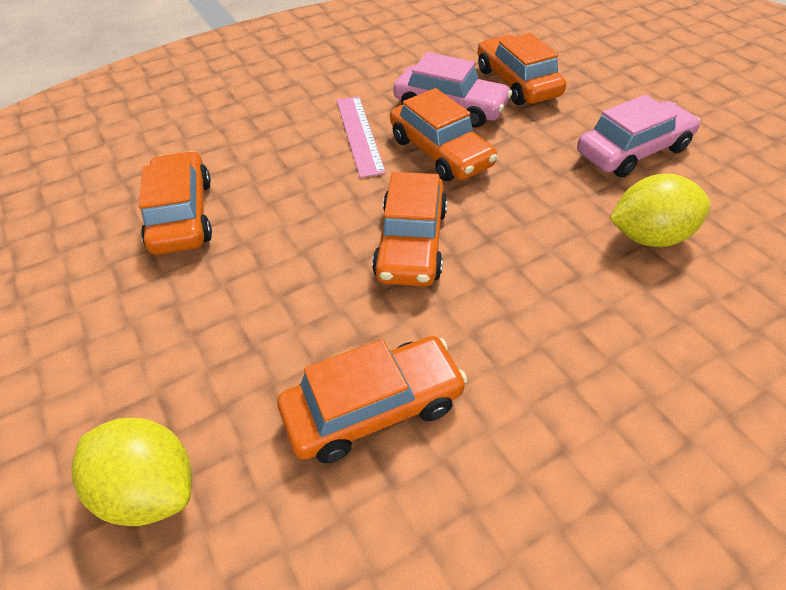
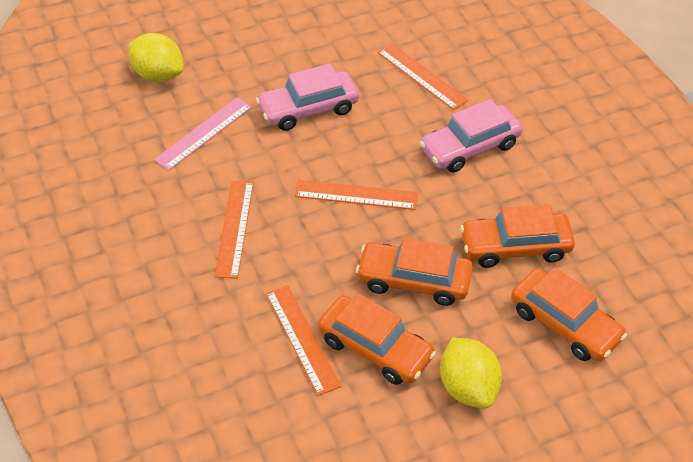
orange car: 5 -> 4
orange ruler: 0 -> 4

